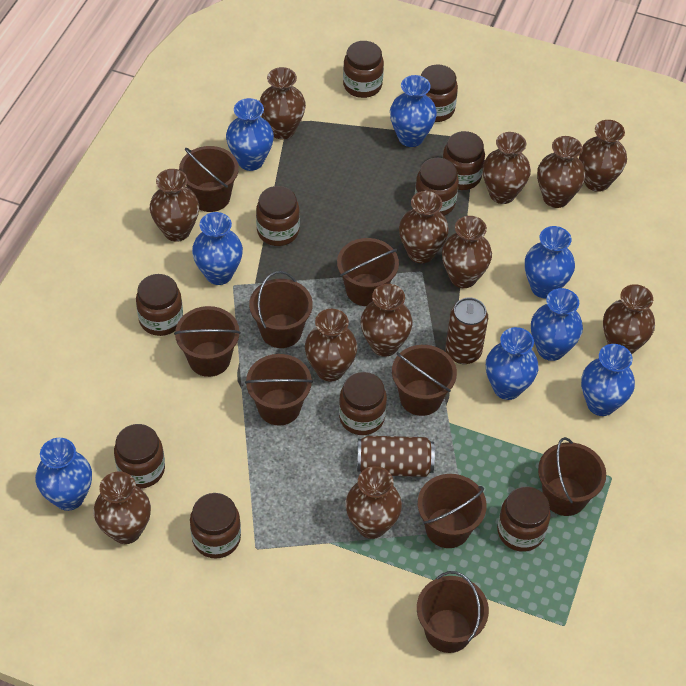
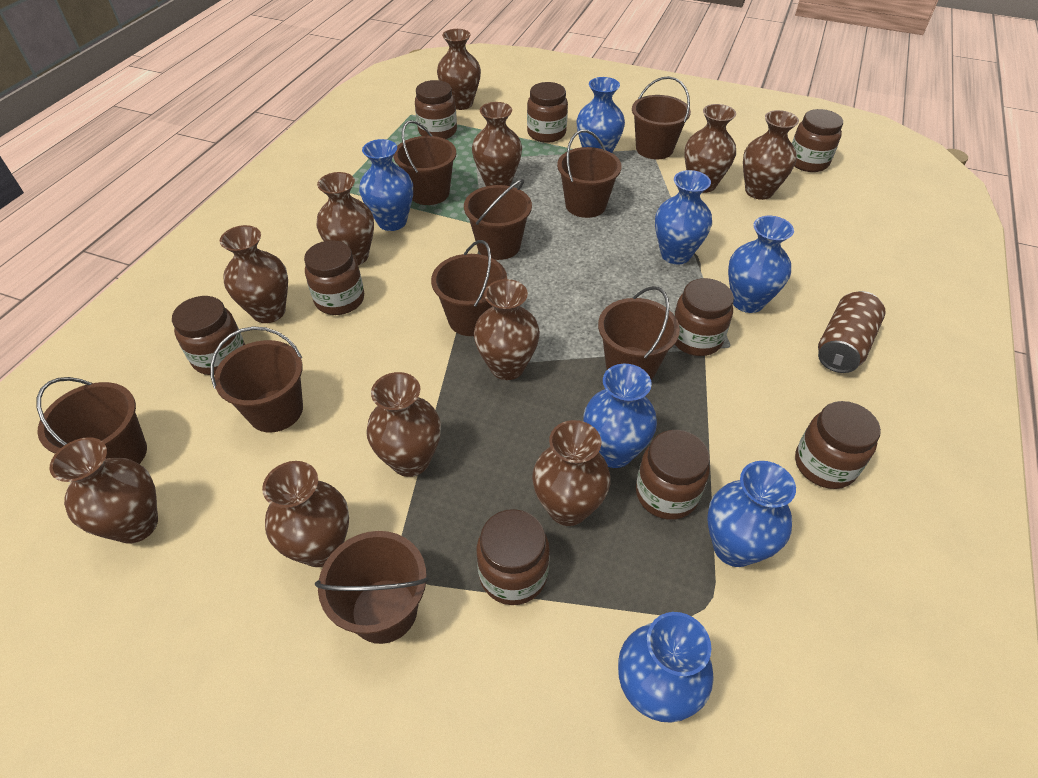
blue vase: 8 -> 7
brown can: 2 -> 1
brown jar: 10 -> 9
brown vase: 12 -> 11

